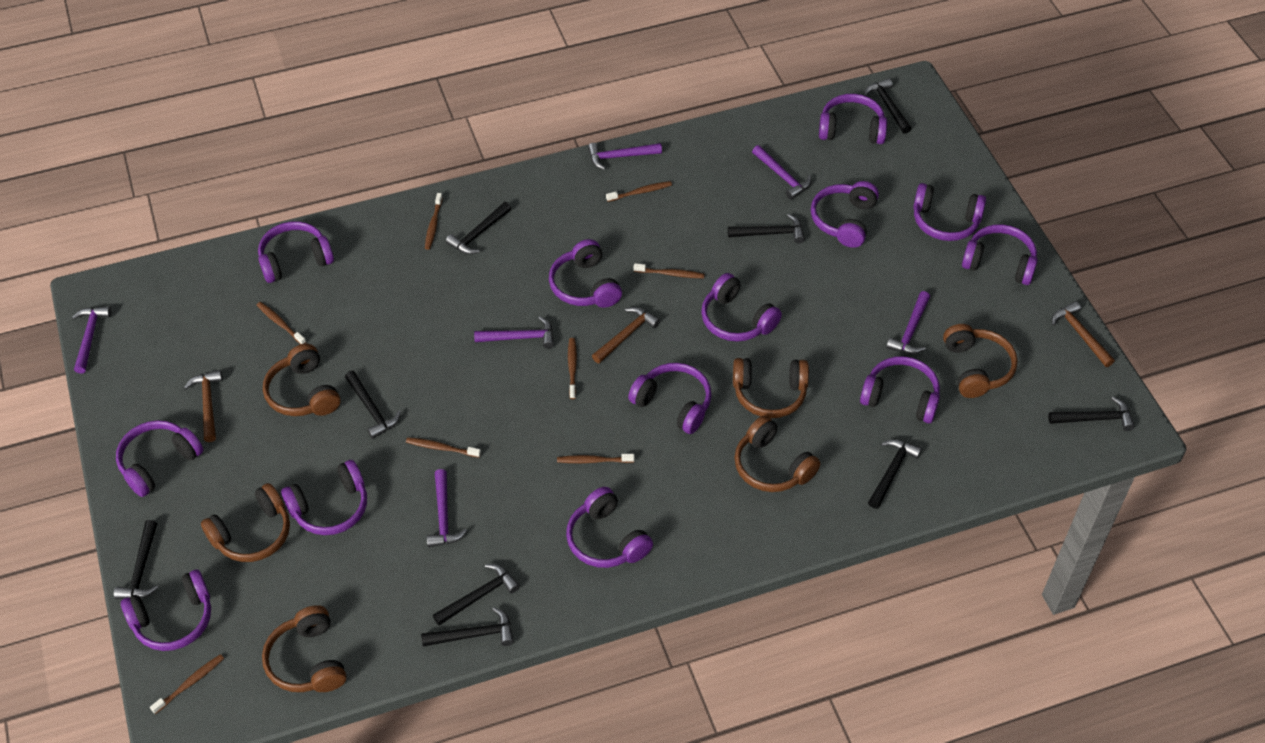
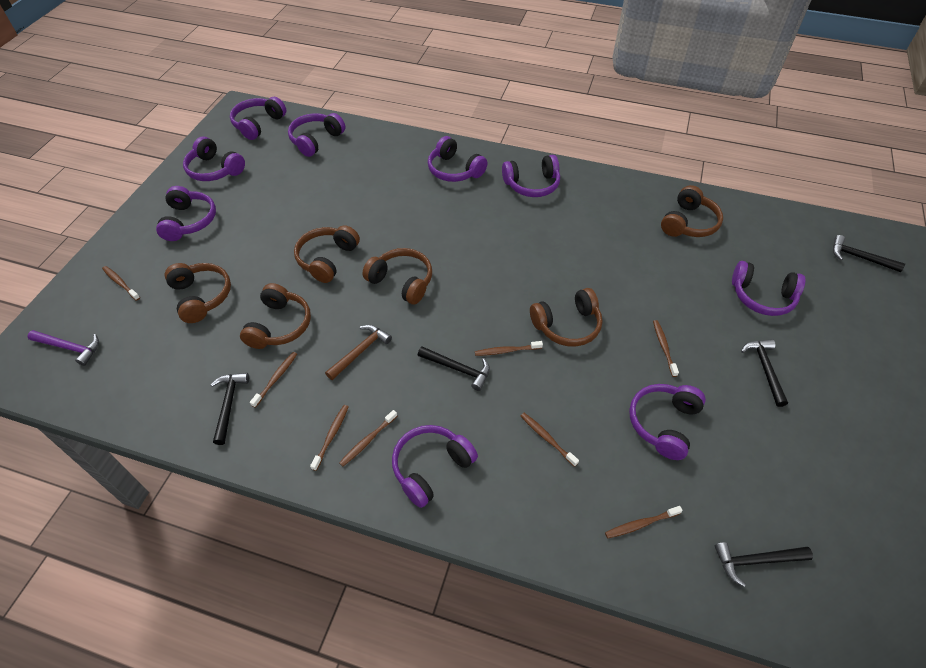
black hammer: 9 -> 5
brown hammer: 3 -> 1
purple hammer: 6 -> 1
purple headphones: 13 -> 9

